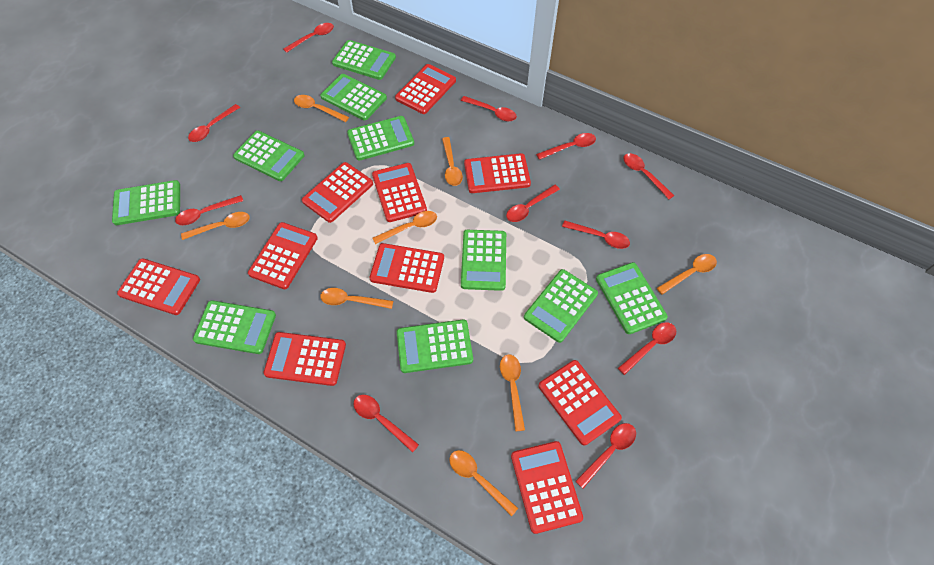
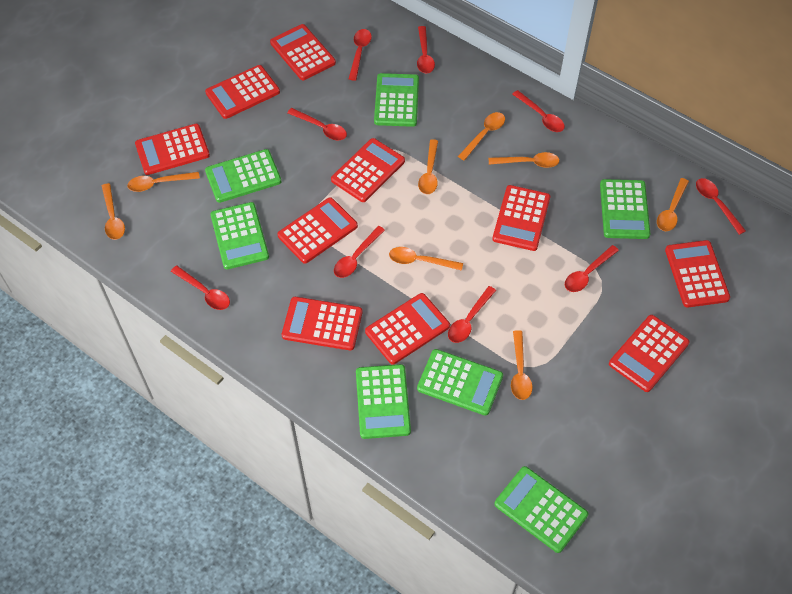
green calculator: 10 -> 7
red spoon: 11 -> 9

